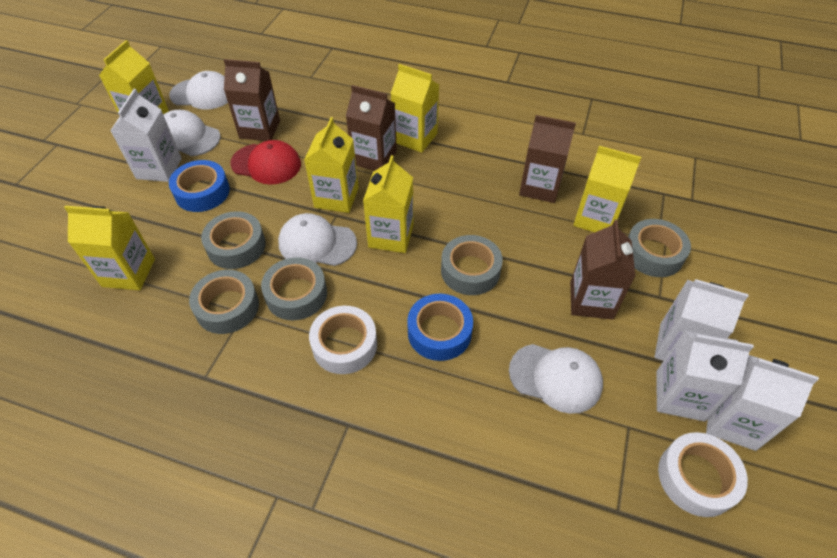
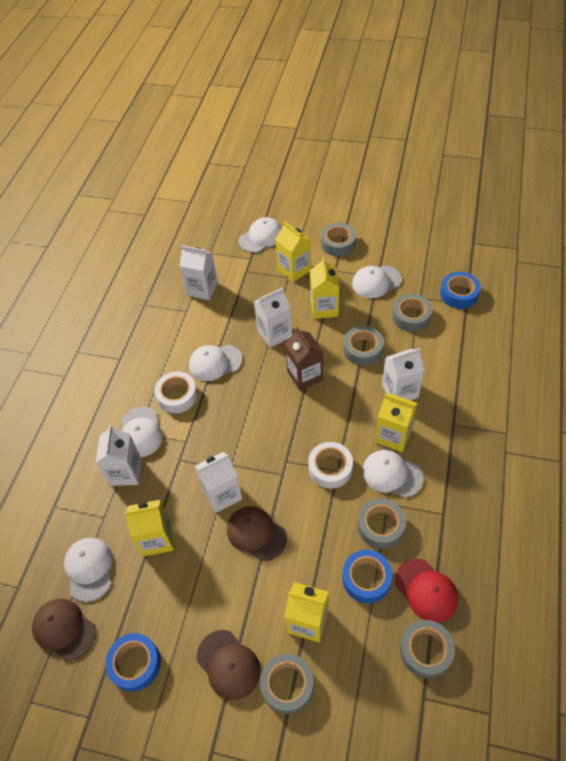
blue tape: 2 -> 3
brown cap: 0 -> 3
brown carton: 4 -> 1
grey tape: 5 -> 6
white cap: 4 -> 6
white carton: 4 -> 5
yellow carton: 6 -> 5

